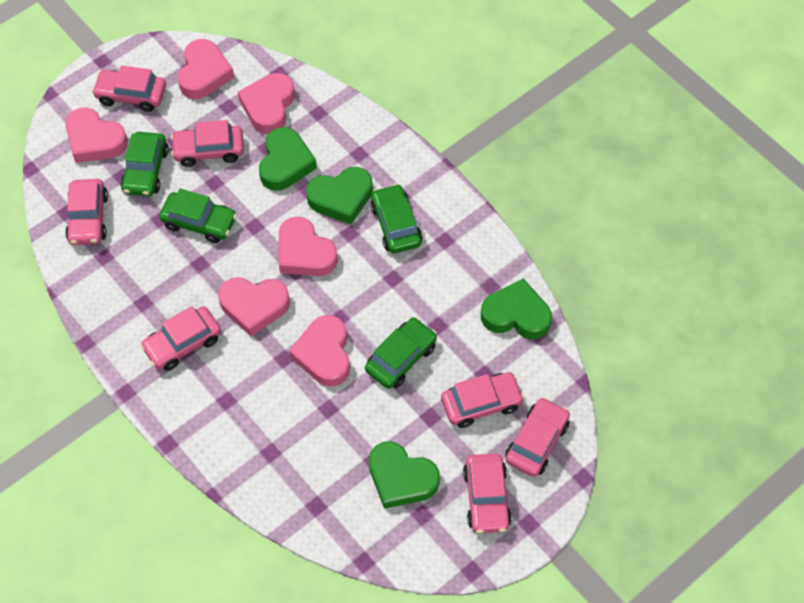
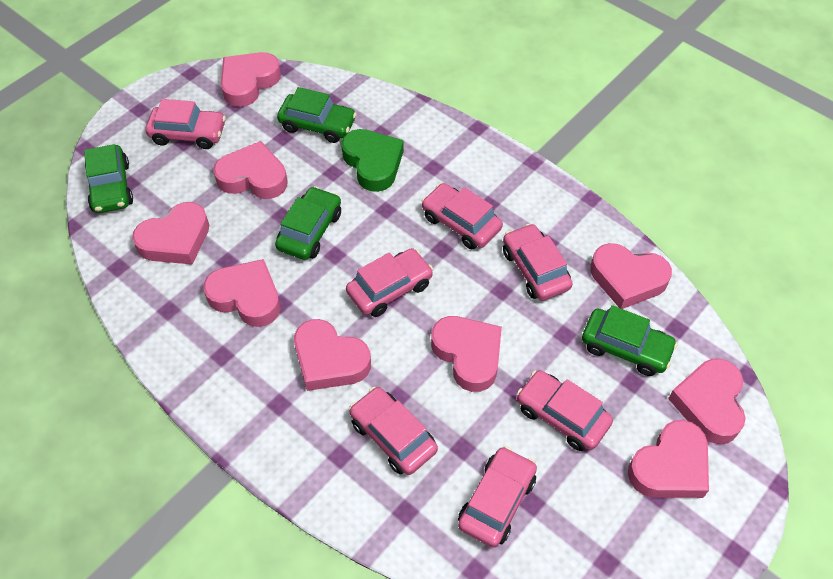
green heart: 4 -> 1
pink heart: 6 -> 9

